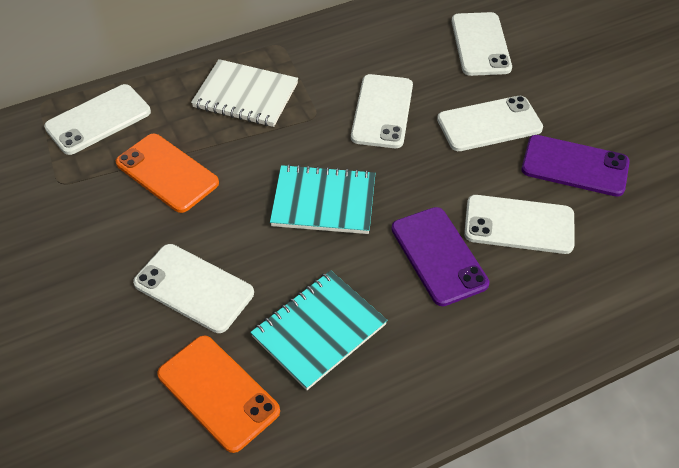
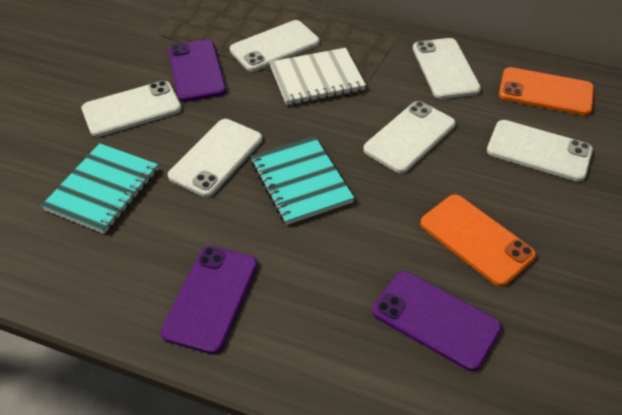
purple phone: 2 -> 3

